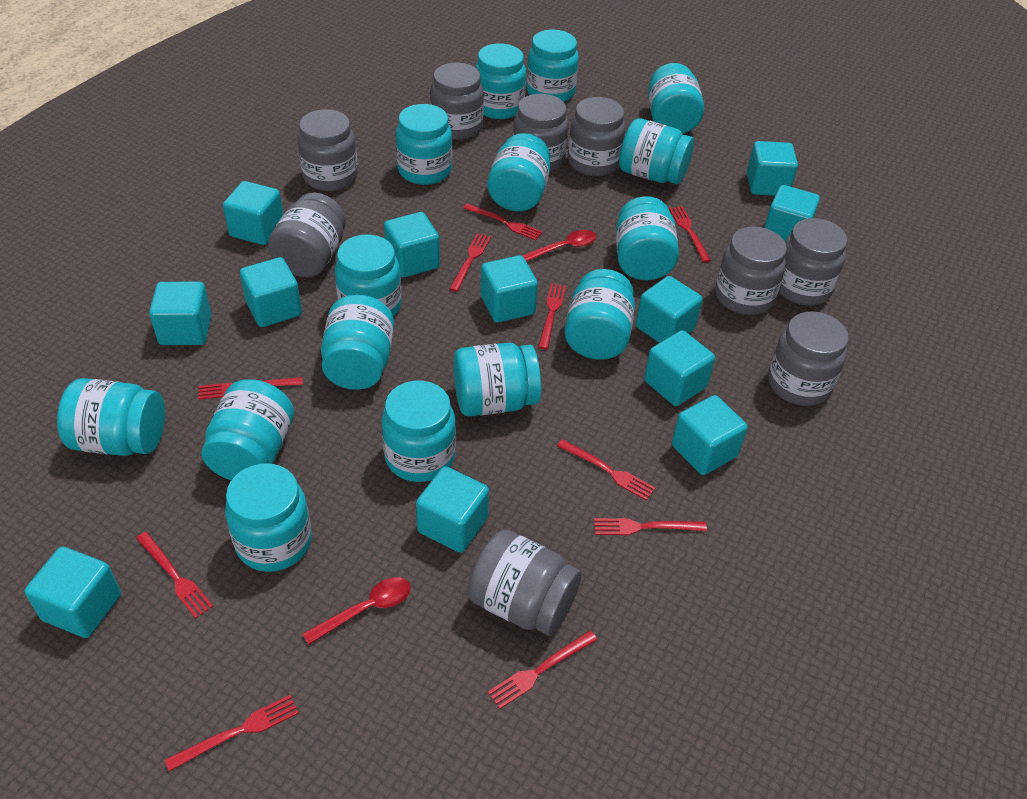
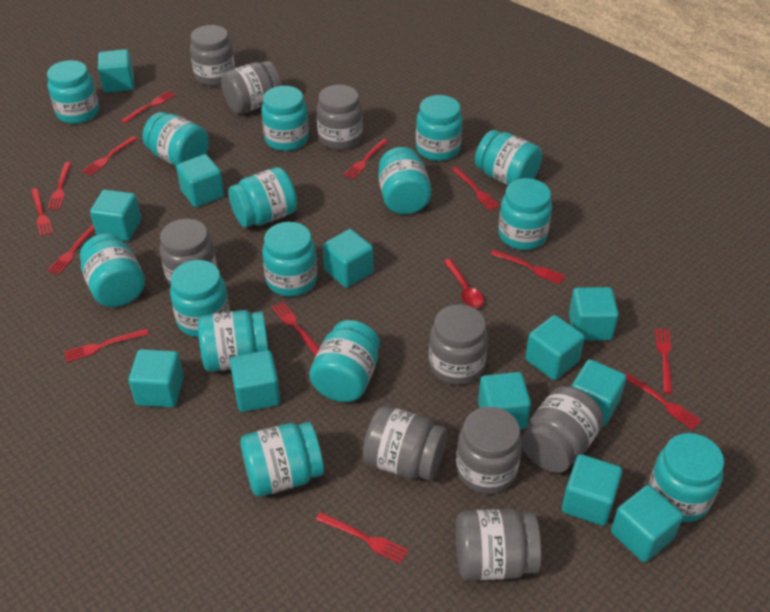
red fork: 10 -> 13
red spoon: 2 -> 1

